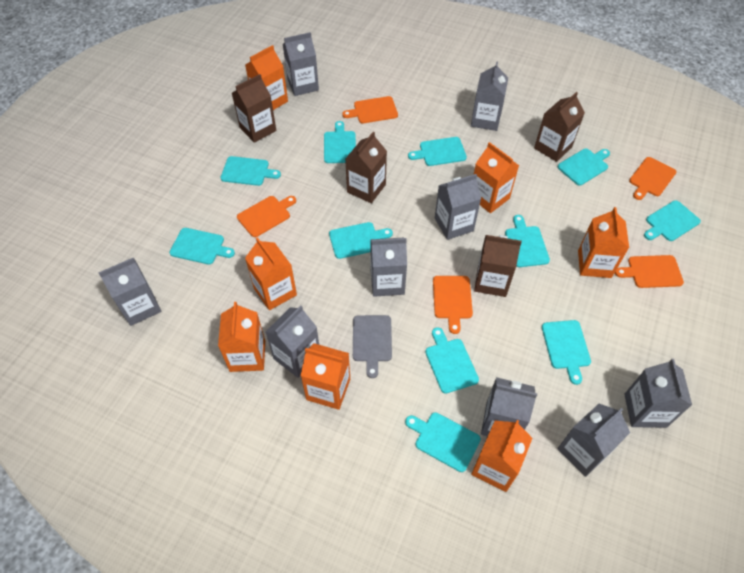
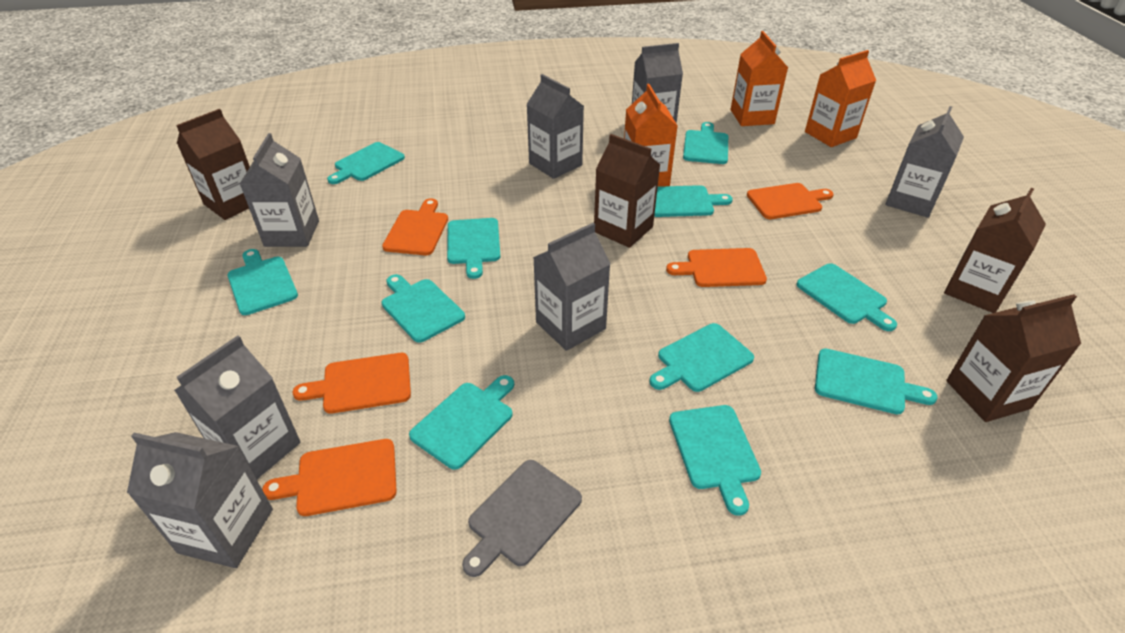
grey carton: 9 -> 7
orange carton: 7 -> 3

